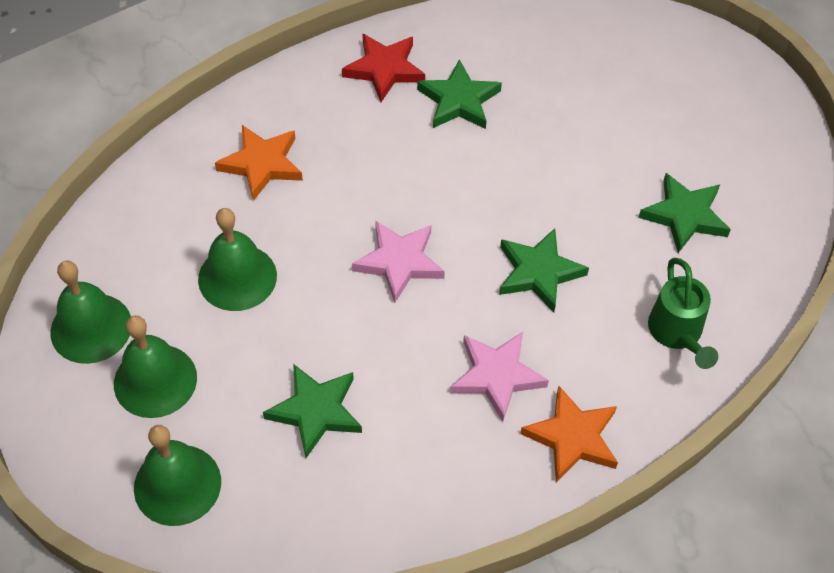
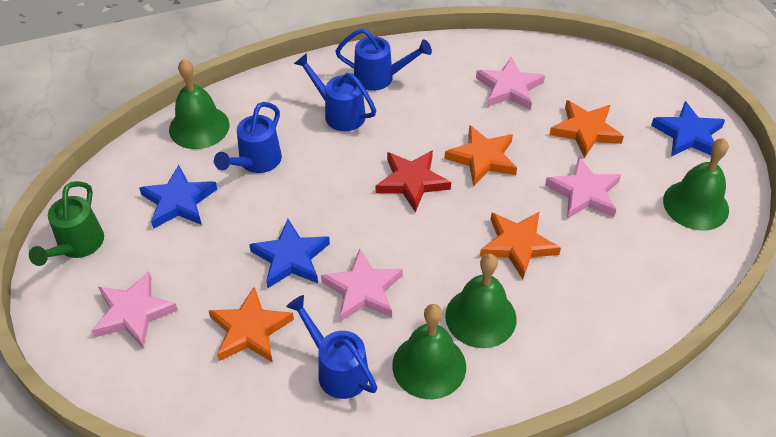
blue star: 0 -> 3
blue watering can: 0 -> 4
green star: 4 -> 0
orange star: 2 -> 4
pink star: 2 -> 4

